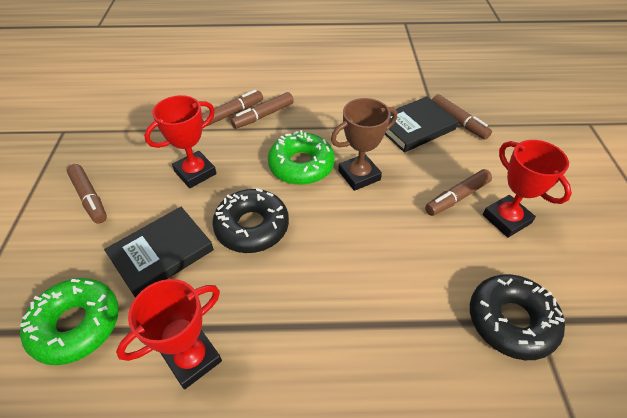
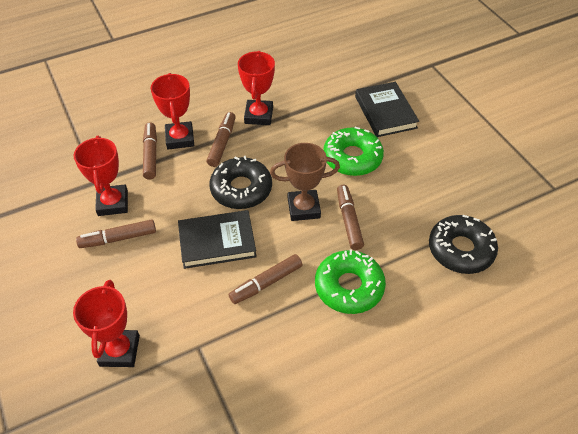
red trophy: 3 -> 4

